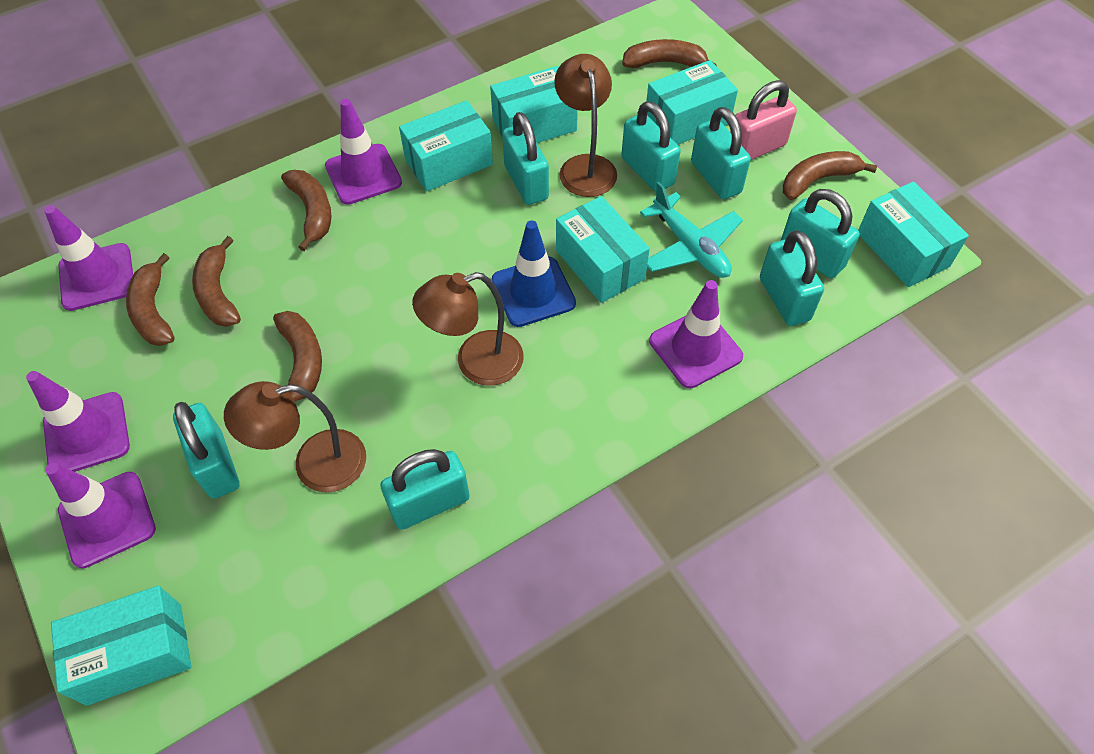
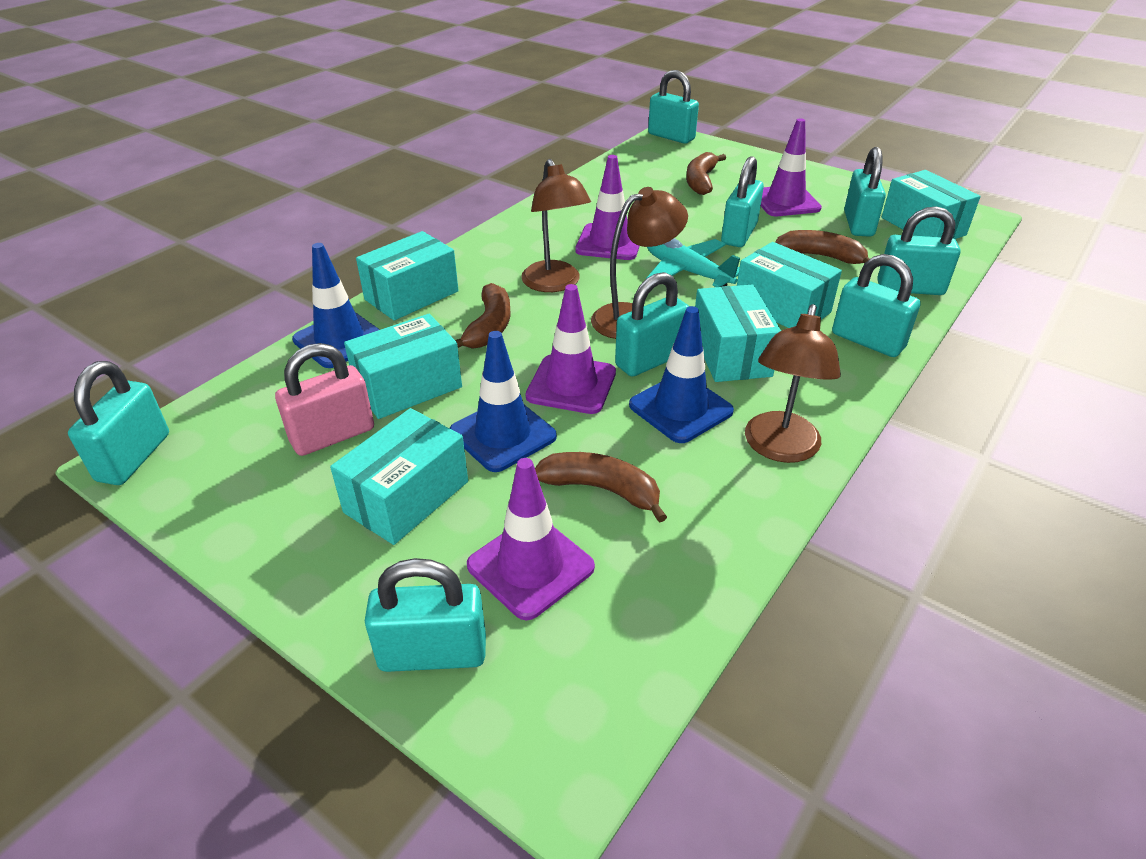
blue traffic cone: 1 -> 3
brown banana: 6 -> 4
purple traffic cone: 5 -> 4
turquoise padlock: 7 -> 8

